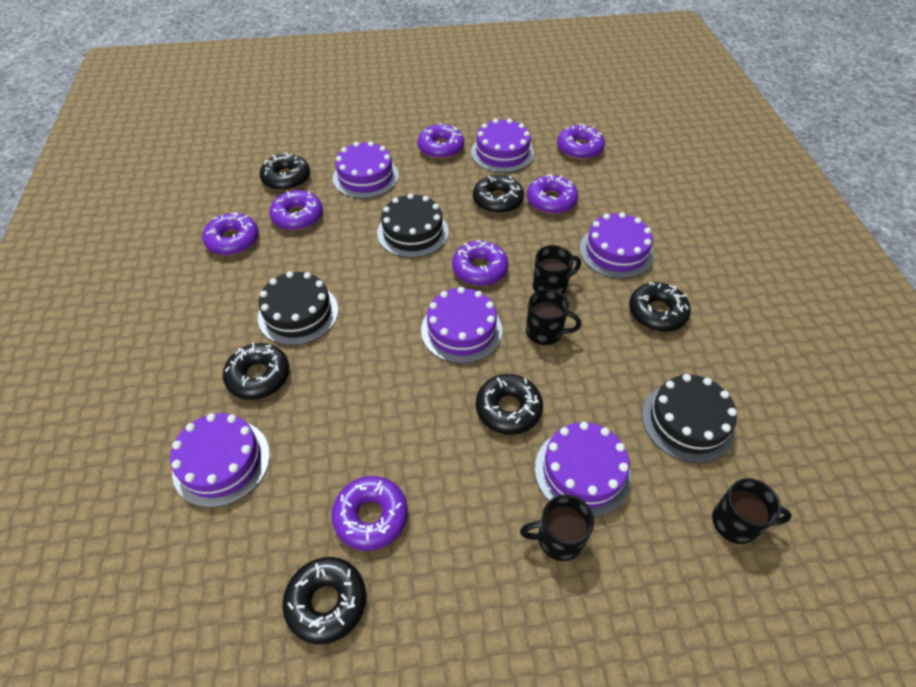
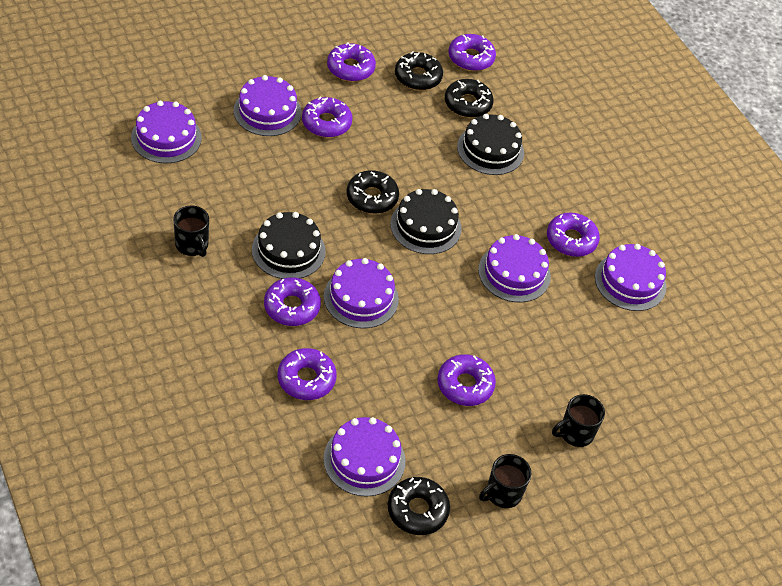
black donut: 6 -> 4
black mug: 4 -> 3

